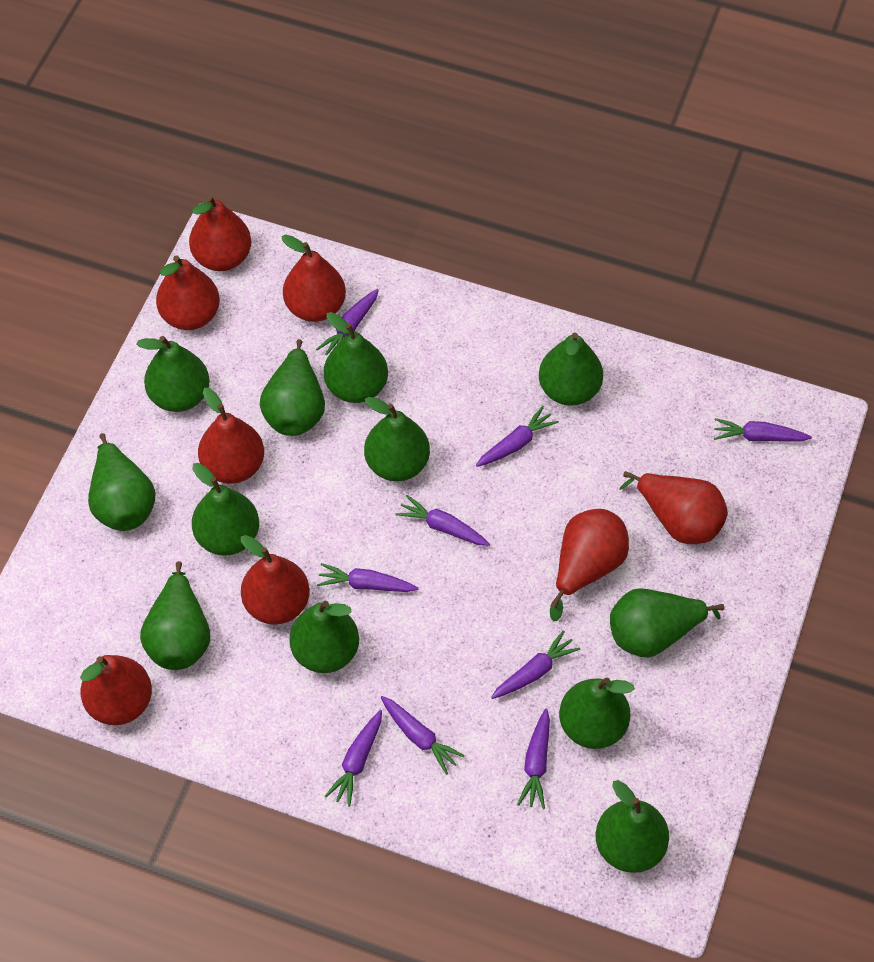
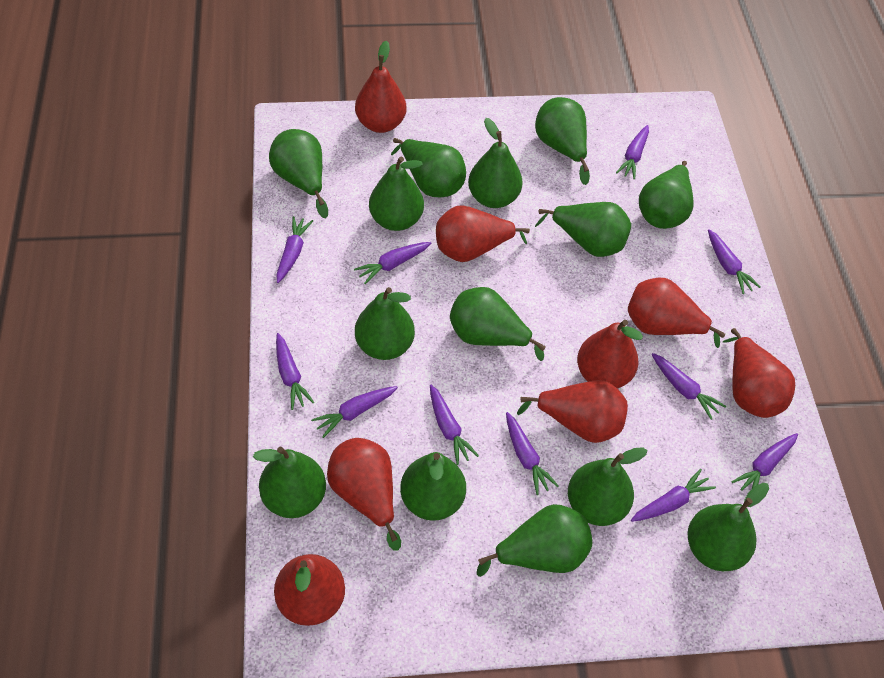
green pear: 12 -> 14
purple carrot: 9 -> 11

